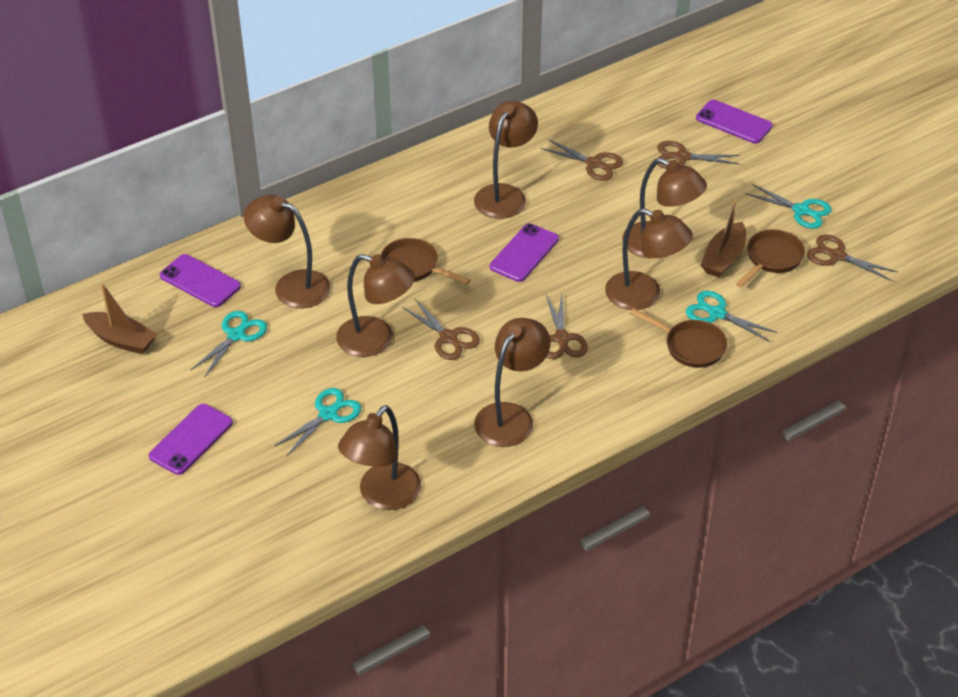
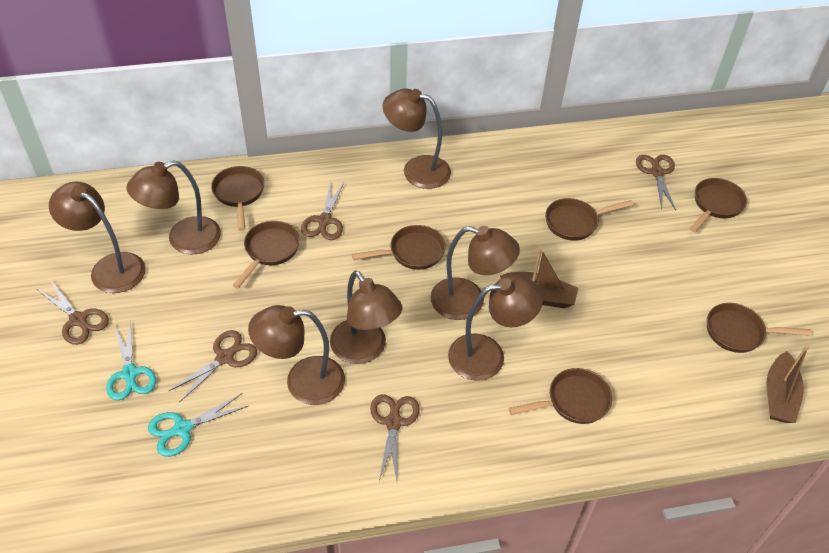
brown pan: 3 -> 7
purple phone: 4 -> 0
turquoise scissors: 4 -> 2

